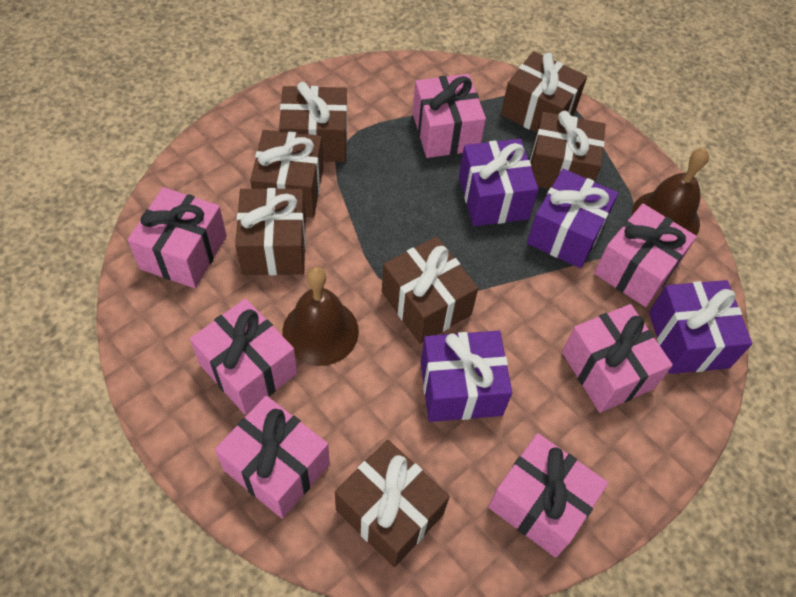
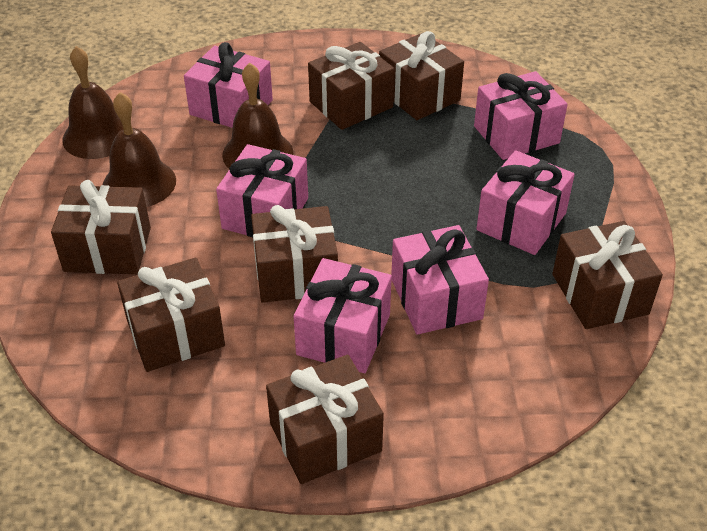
brown bell: 2 -> 3
pink gift: 7 -> 6
purple gift: 4 -> 0

